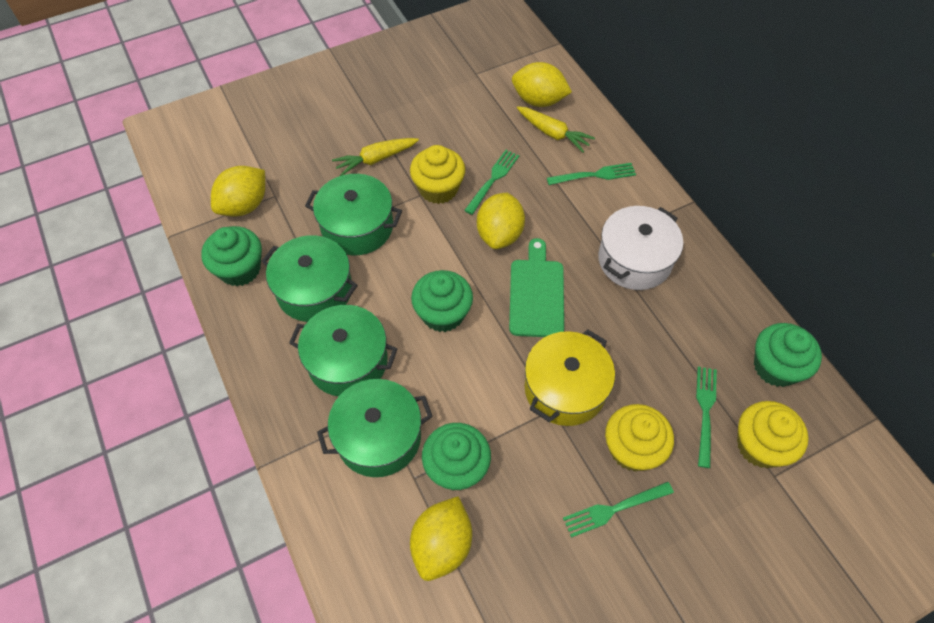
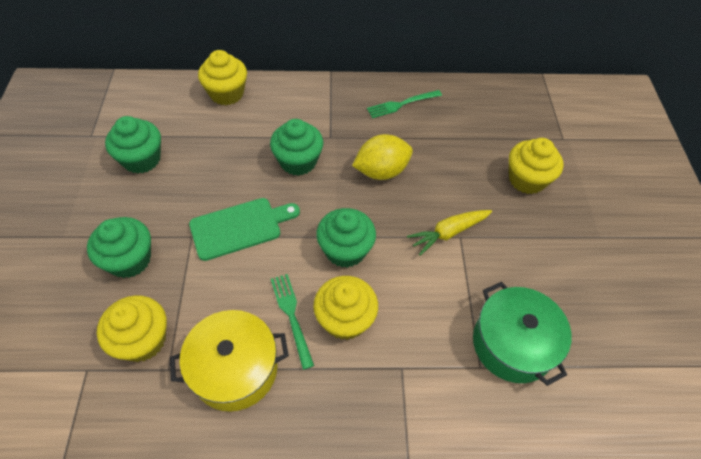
green fork: 4 -> 2
green pot: 4 -> 1
white pot: 1 -> 0
yellow carrot: 2 -> 1
yellow cupcake: 3 -> 4
yellow lemon: 4 -> 1

